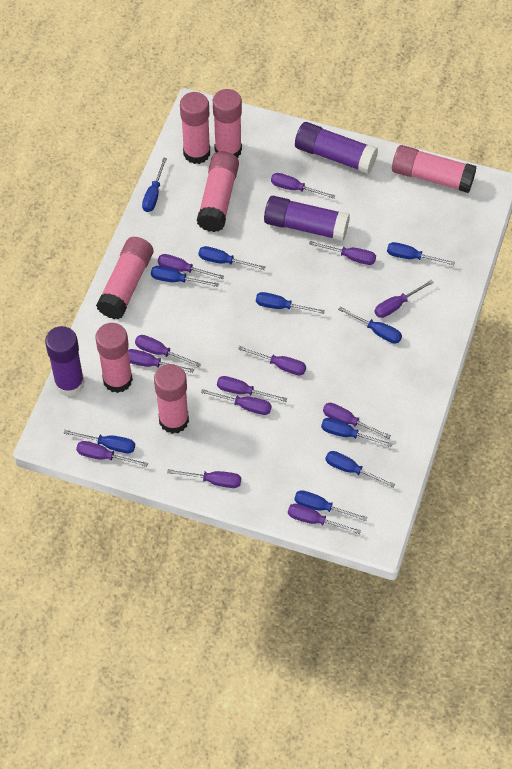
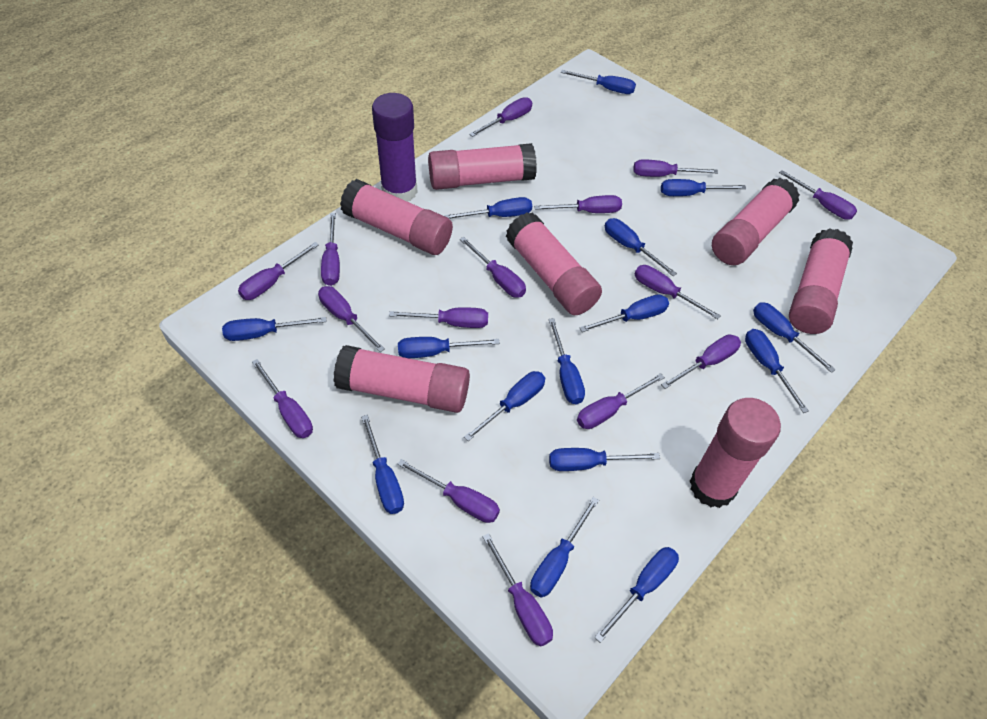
blue screwdriver: 10 -> 15
purple glue stick: 3 -> 1
purple screwdriver: 13 -> 15

